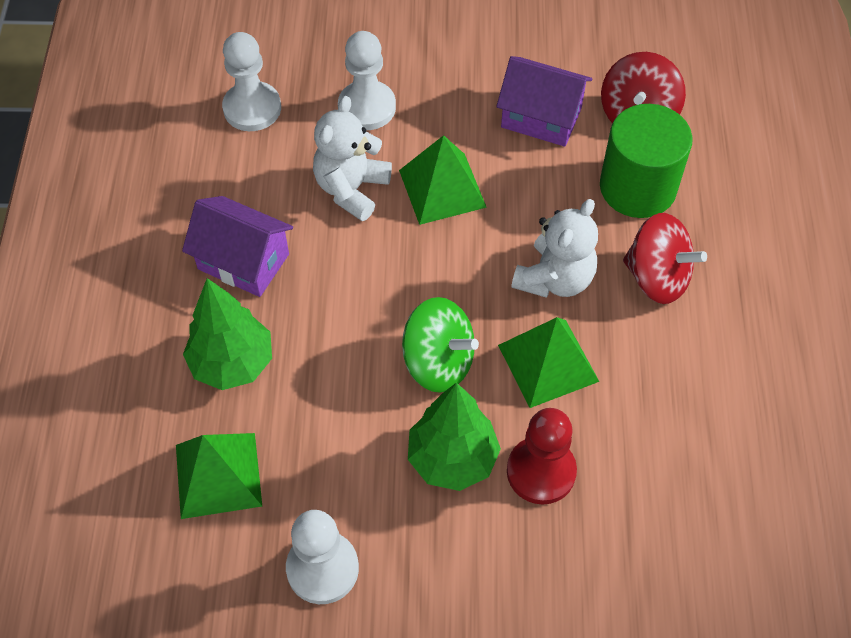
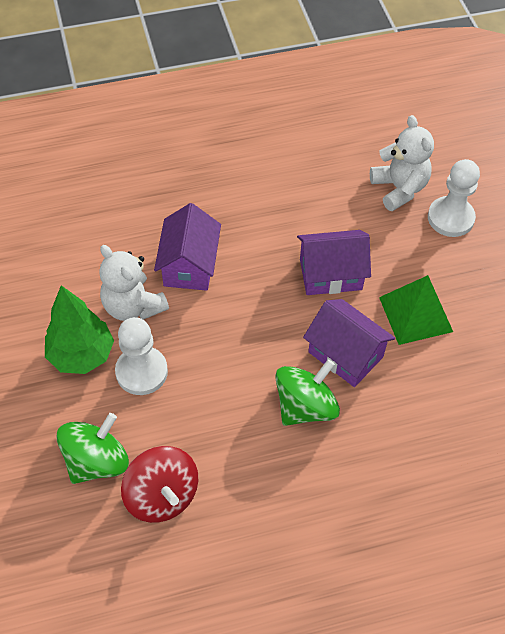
green cylinder: 1 -> 0
green pyramid: 3 -> 1
green spinning top: 1 -> 2
green tree: 2 -> 1
purple house: 2 -> 3
red pawn: 1 -> 0
red spinning top: 2 -> 1
white pawn: 3 -> 2

